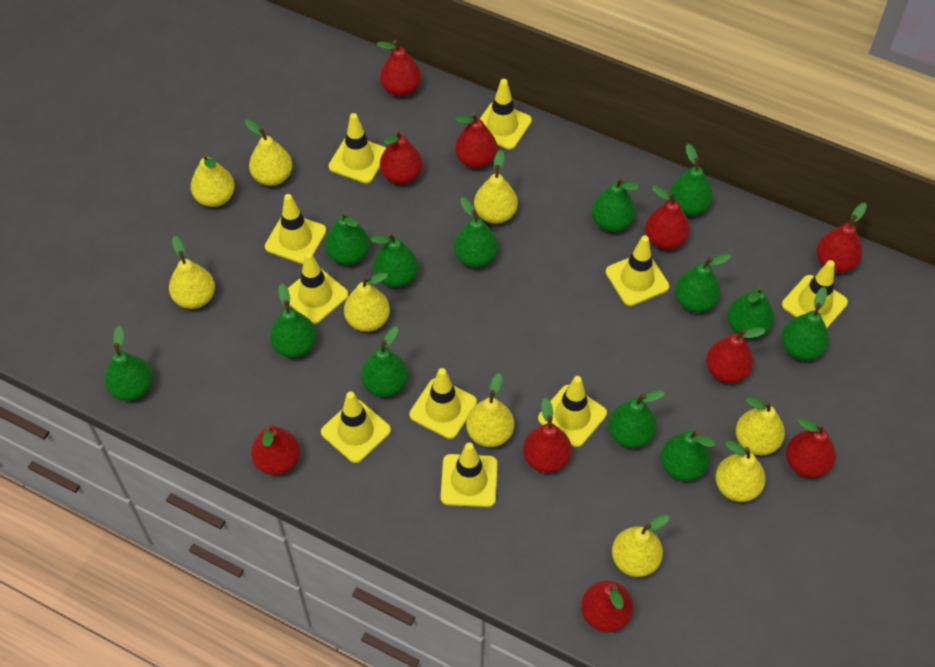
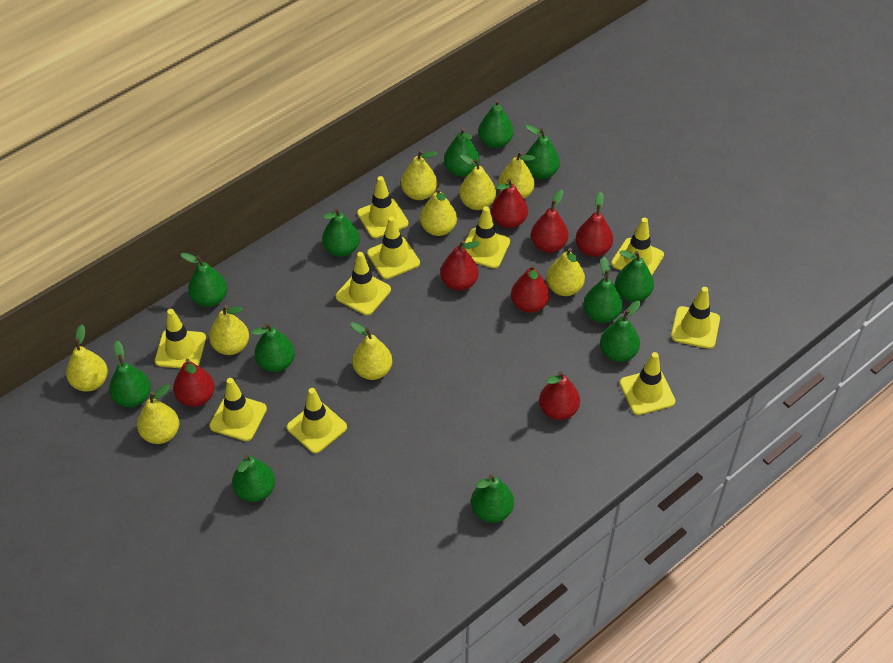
green pear: 13 -> 12
red pear: 10 -> 7

